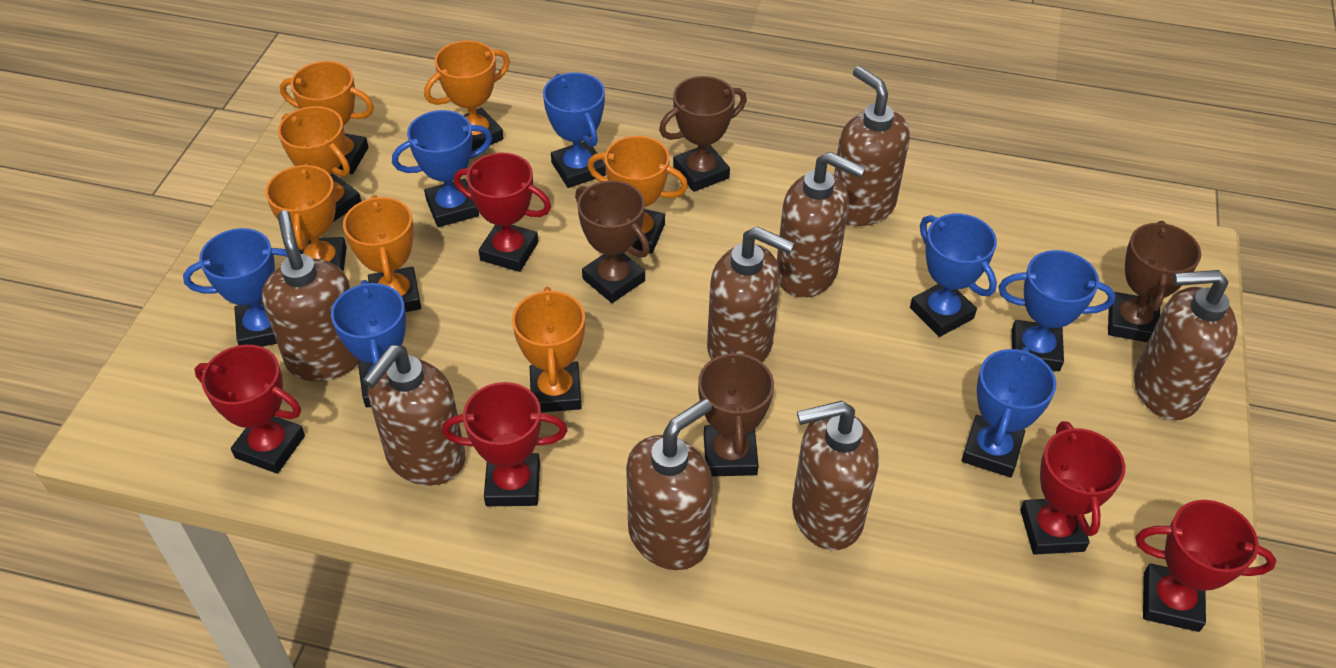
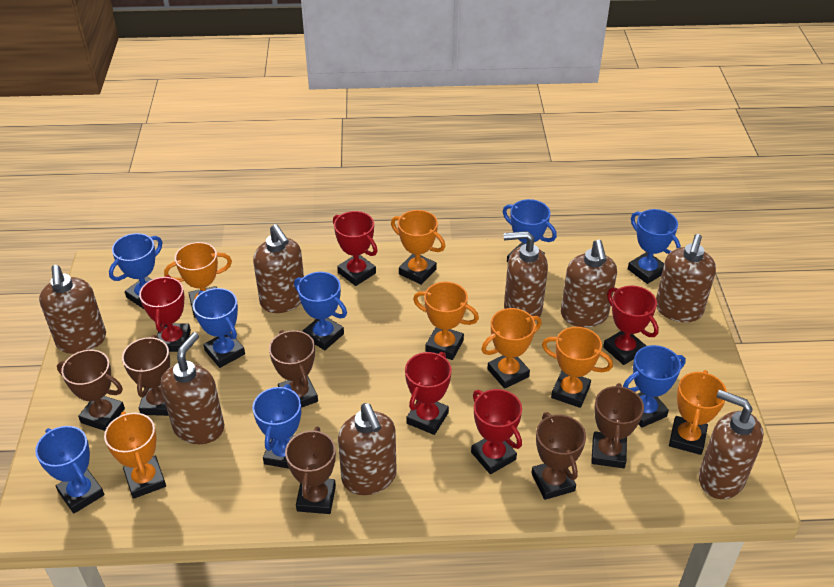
blue trophy: 7 -> 8
brown trophy: 4 -> 6

